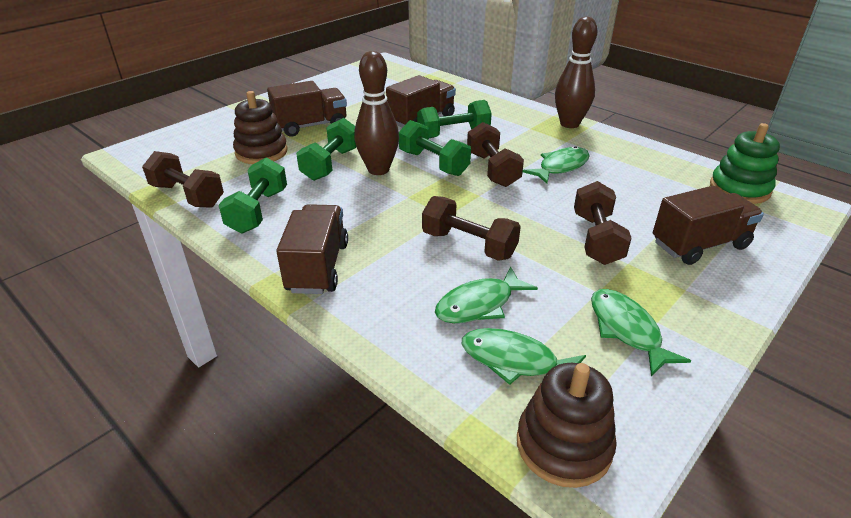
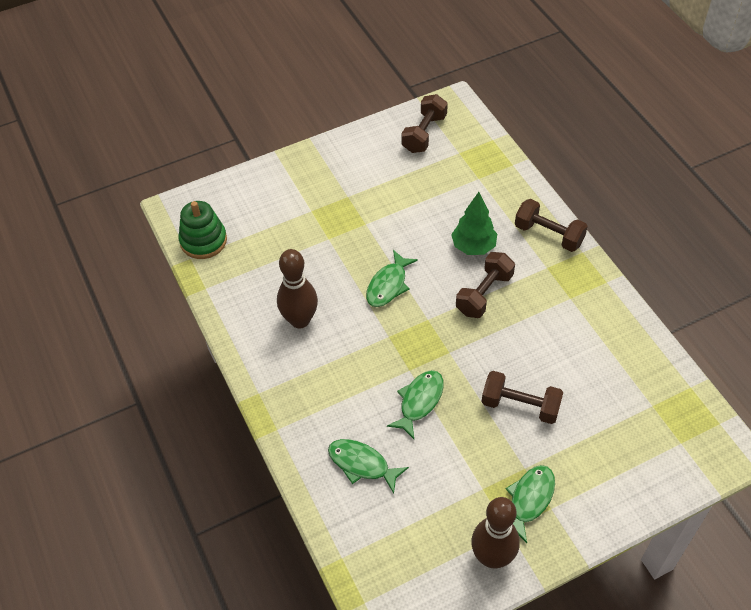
brown stacking toy: 2 -> 0
brown truck: 4 -> 0
green dumbbell: 4 -> 0
green tree: 0 -> 1

